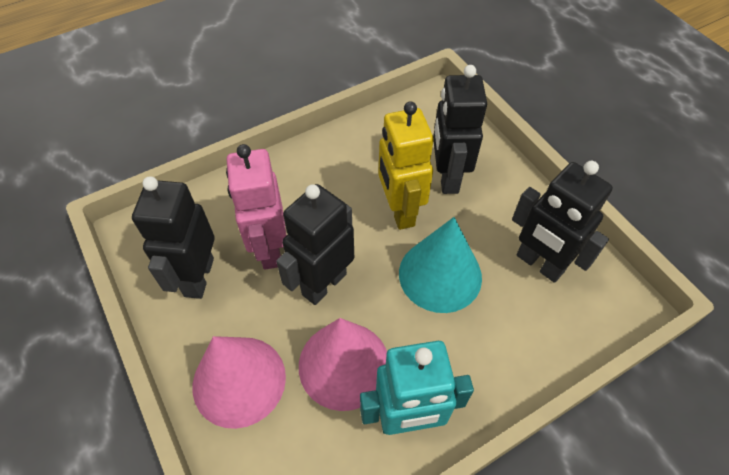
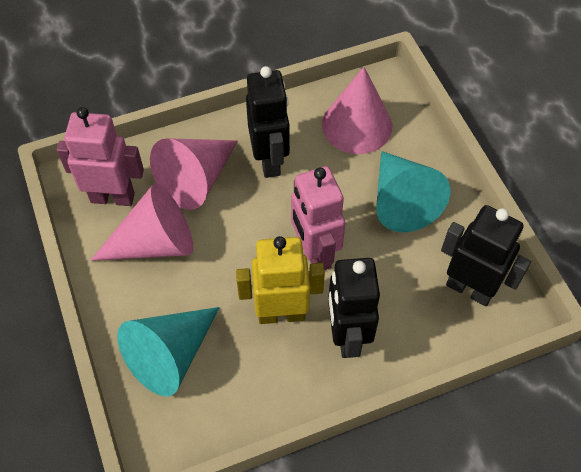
black robot: 4 -> 3
pink cone: 2 -> 3
pink robot: 1 -> 2
turquoise cone: 1 -> 2
turquoise robot: 1 -> 0

